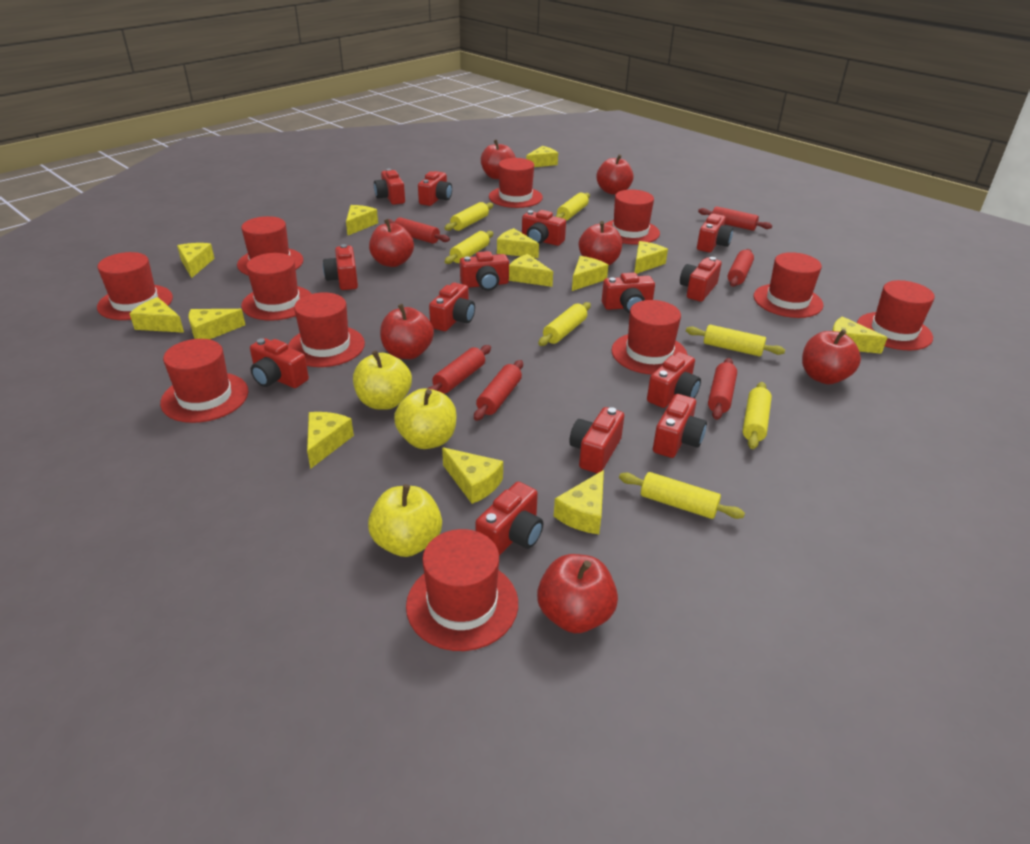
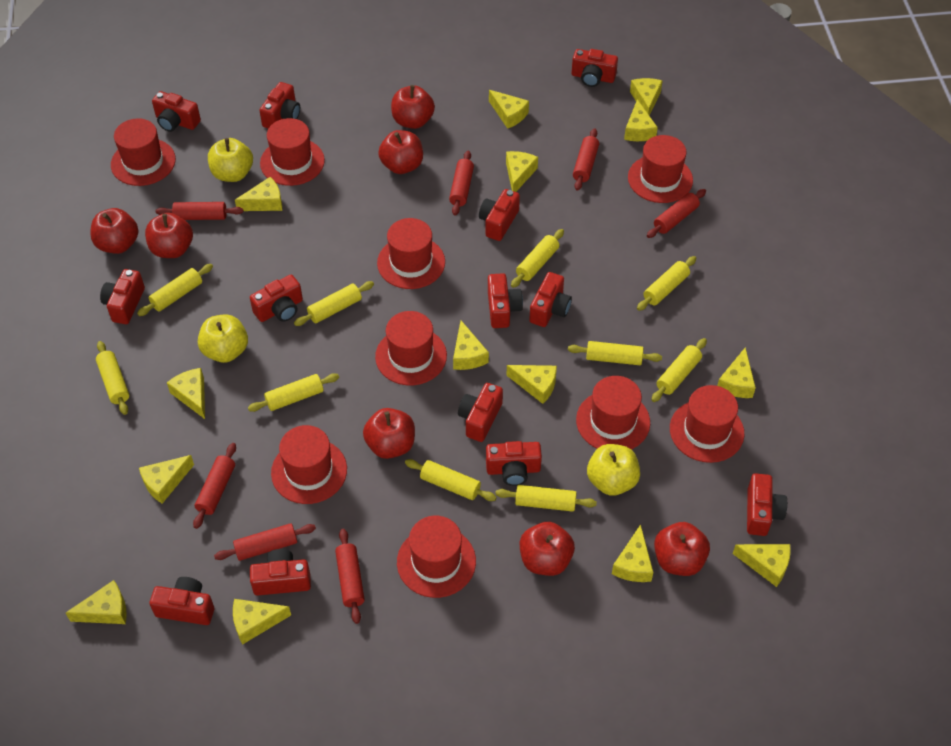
red camera: 14 -> 13
red hat: 11 -> 9
red rolling pin: 6 -> 7
yellow cheese: 13 -> 14
yellow rolling pin: 7 -> 10

